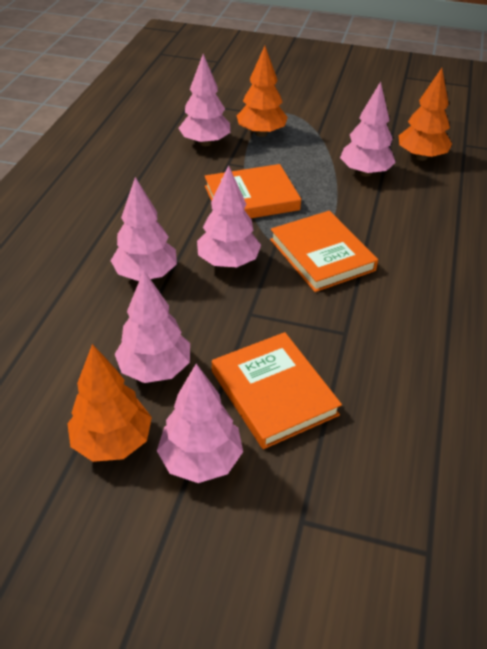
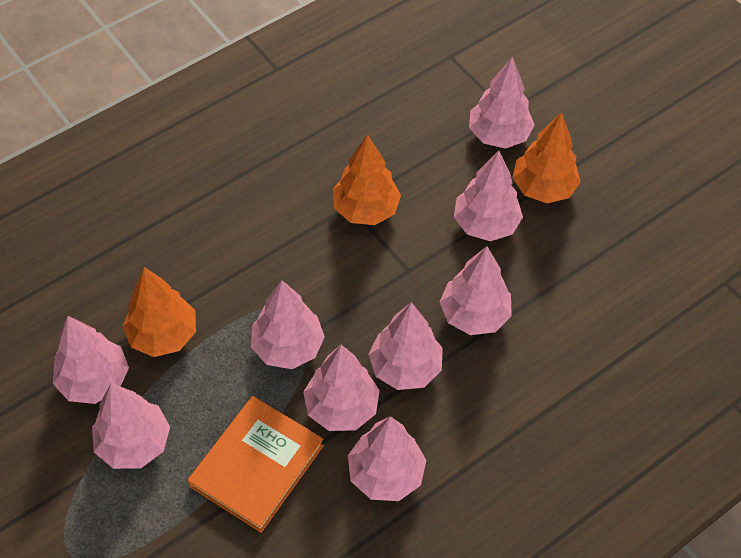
orange book: 3 -> 1
pink tree: 6 -> 9

